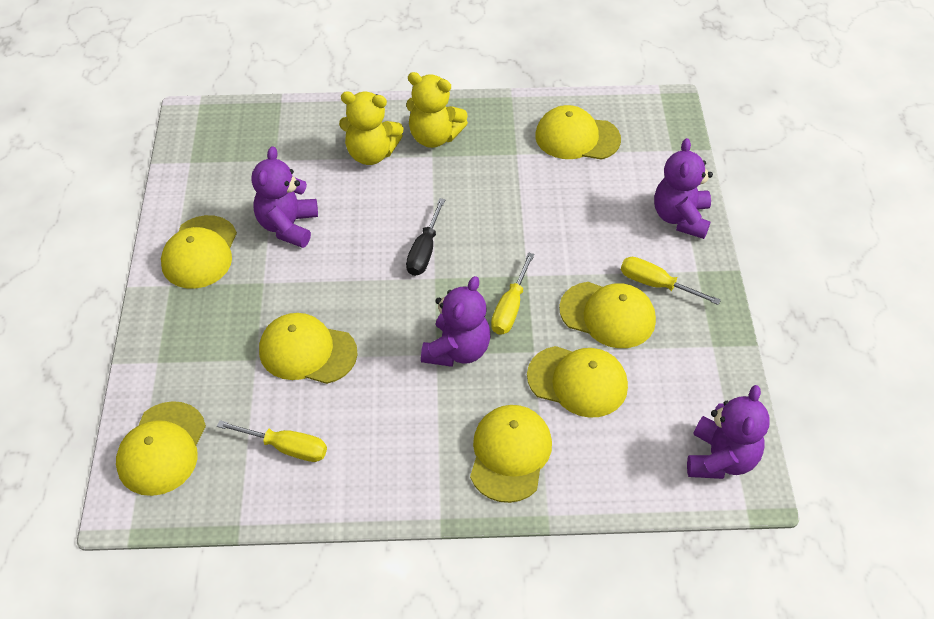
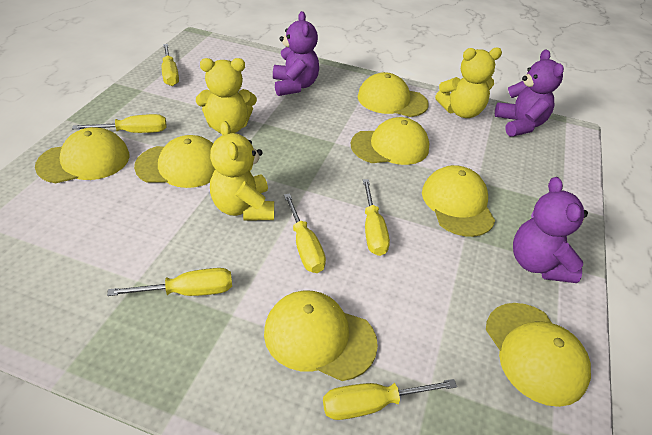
black screwdriver: 1 -> 0
purple teddy bear: 4 -> 3
yellow screwdriver: 3 -> 6
yellow teddy bear: 2 -> 3

